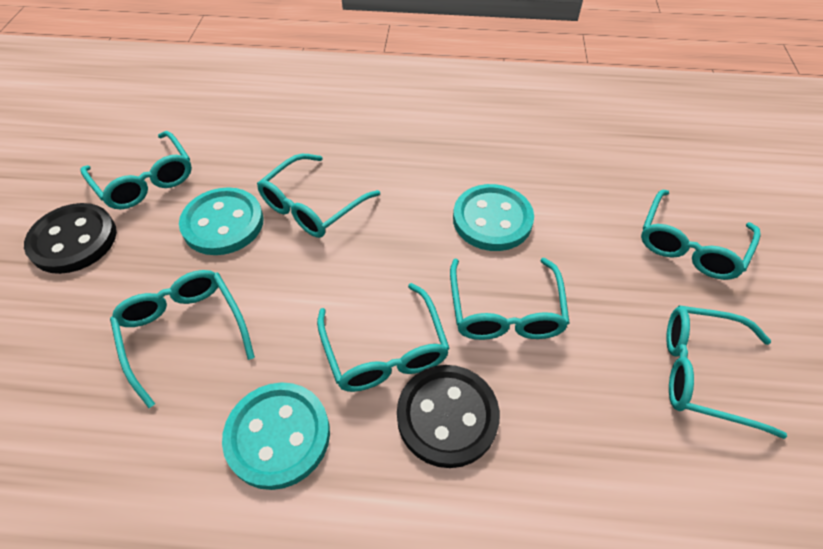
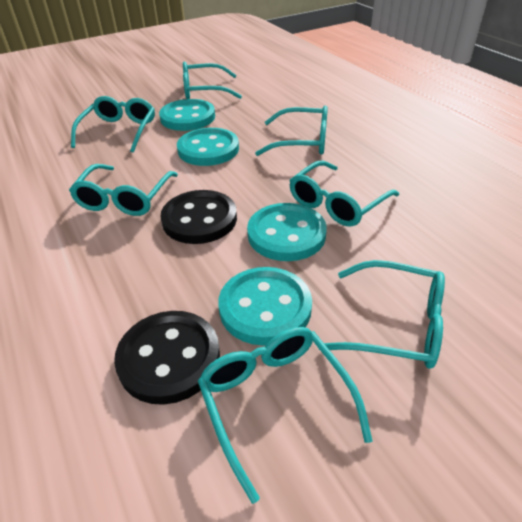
turquoise button: 3 -> 4

